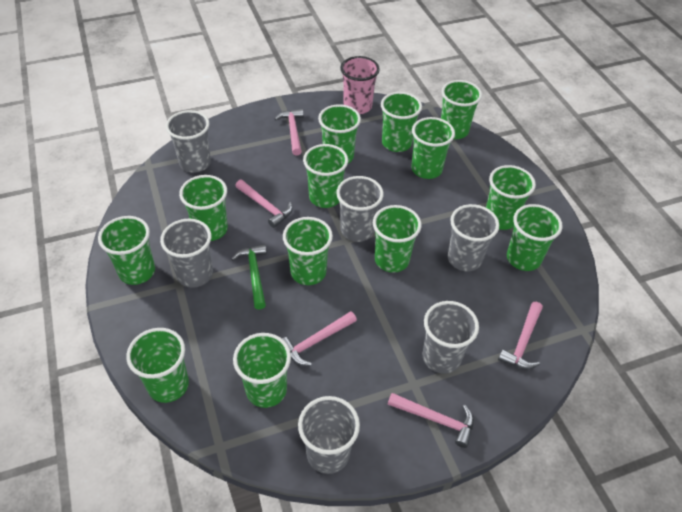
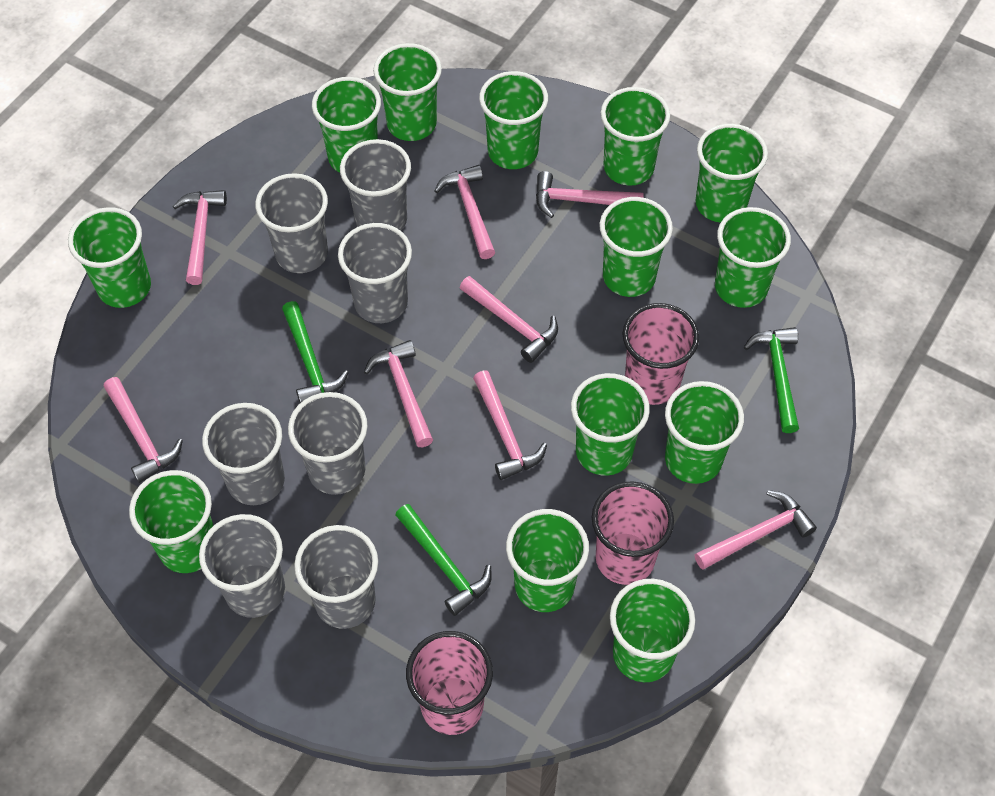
green hammer: 1 -> 3
grey cup: 6 -> 7
pink cup: 1 -> 3
pink hammer: 5 -> 8

